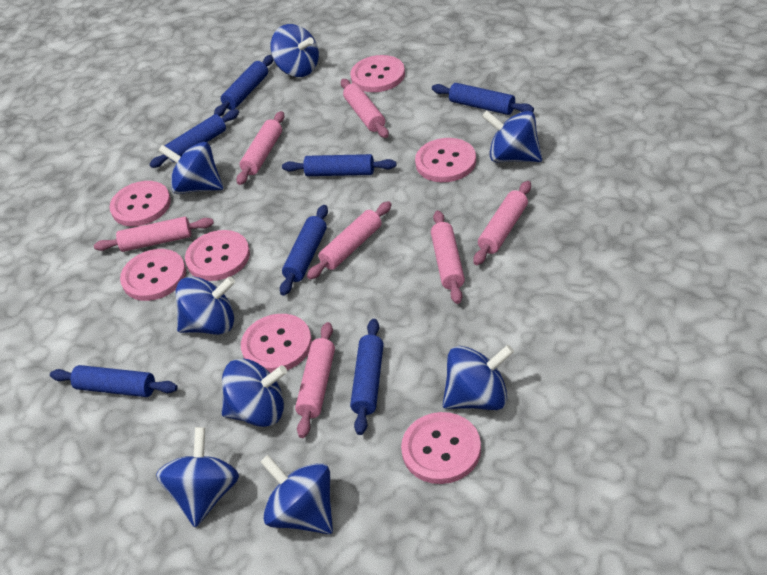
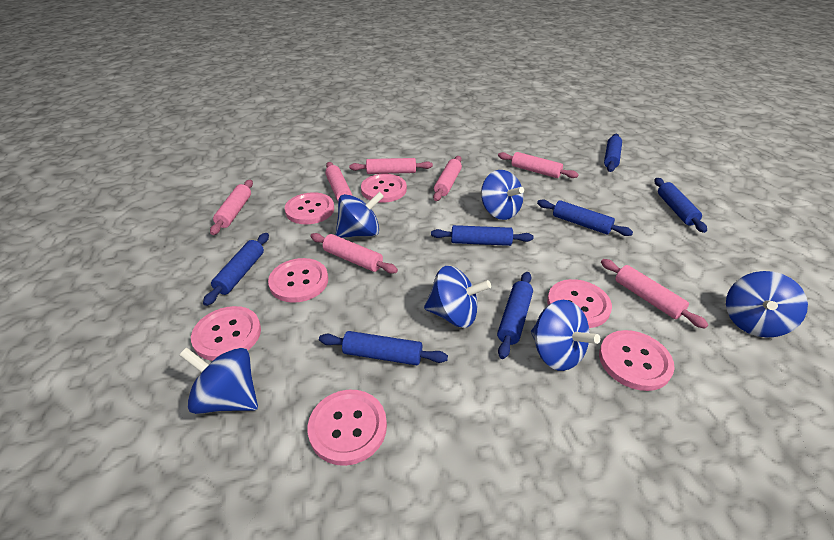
blue spinning top: 8 -> 6

